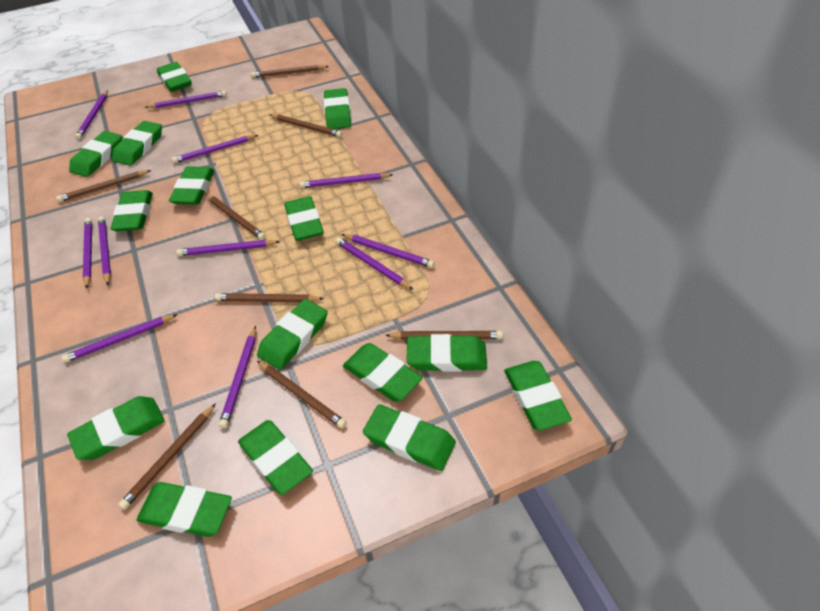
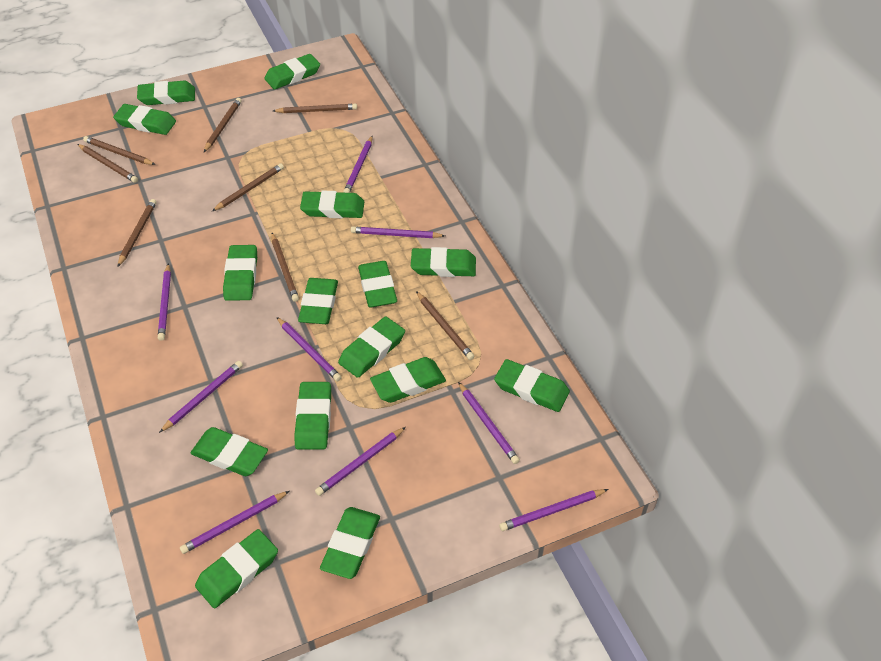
purple pencil: 11 -> 9

